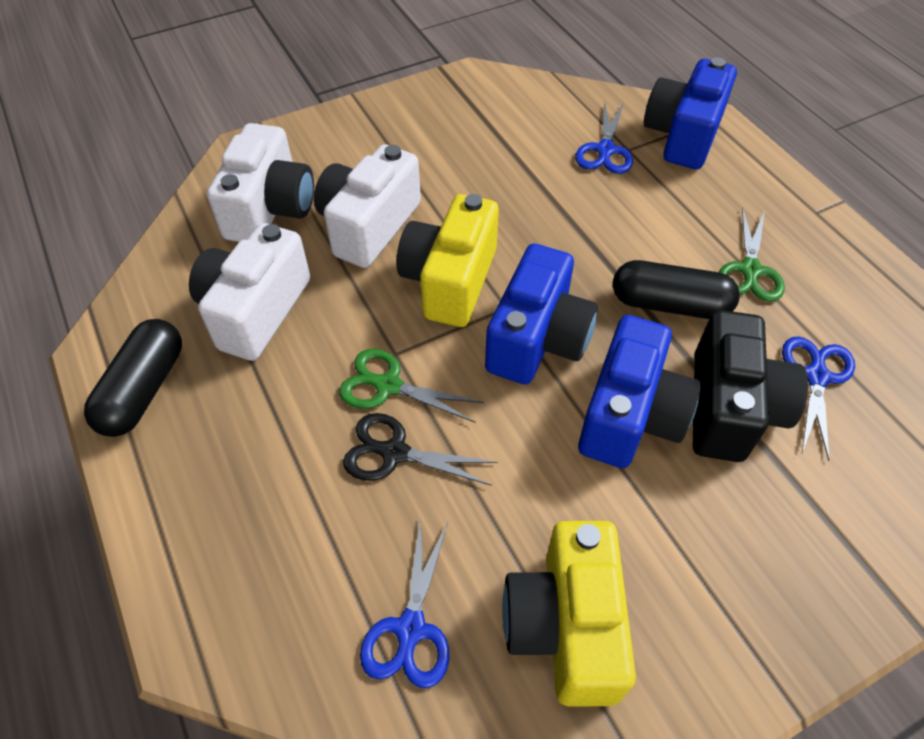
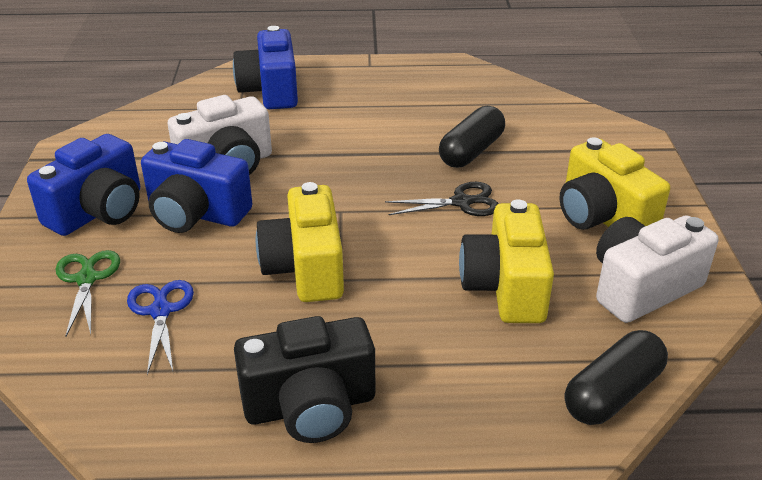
blue scissors: 3 -> 1
green scissors: 2 -> 1
white camera: 3 -> 2
yellow camera: 2 -> 3

